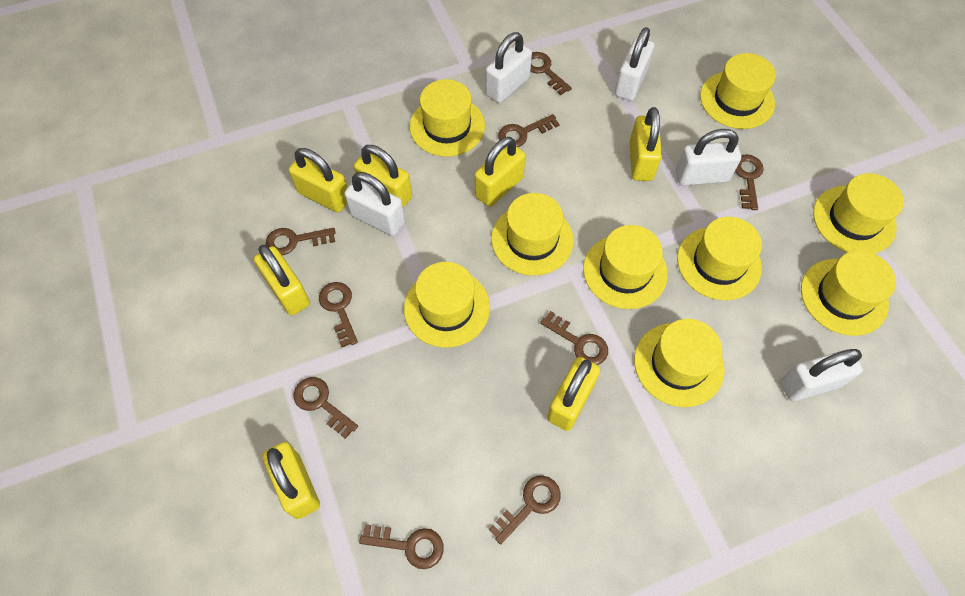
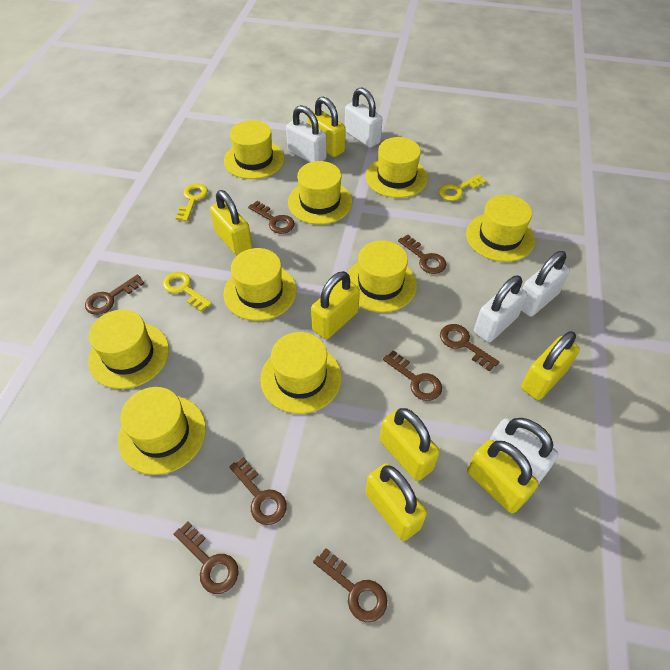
brown key: 9 -> 8
yellow key: 0 -> 3

